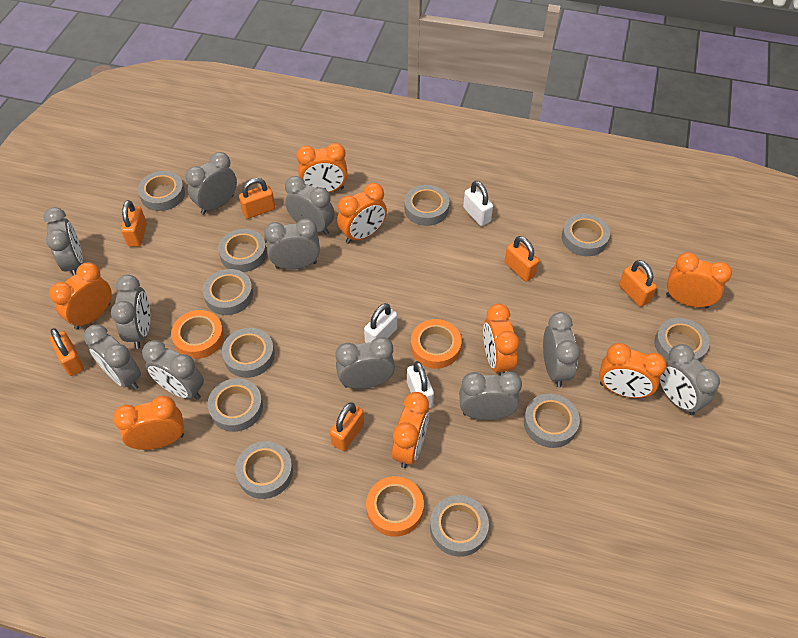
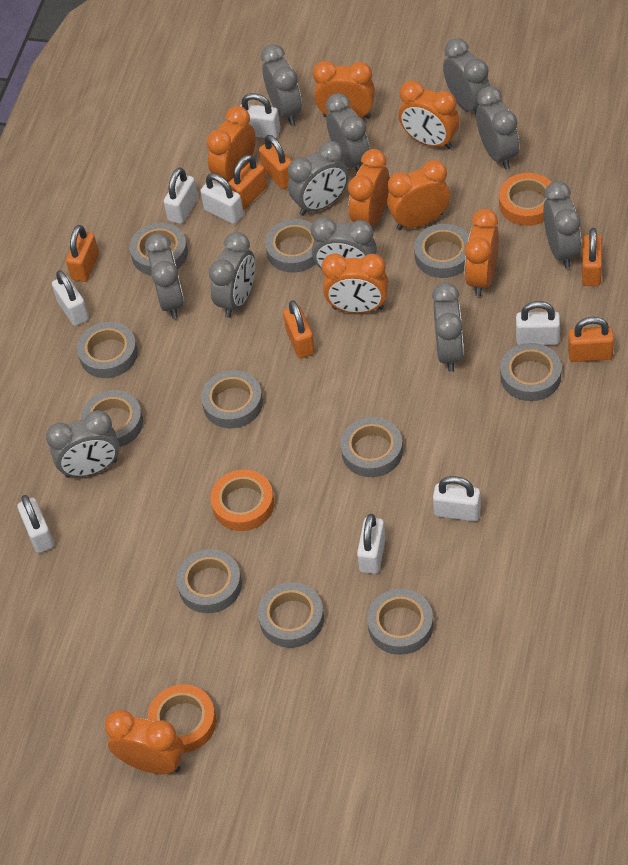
white padlock: 3 -> 8

